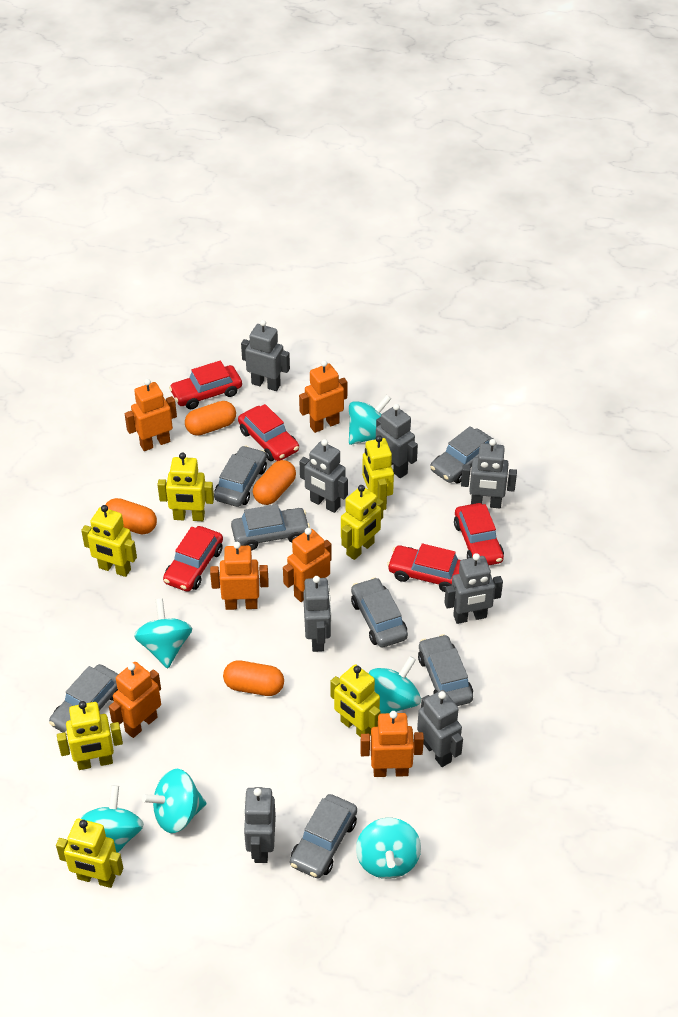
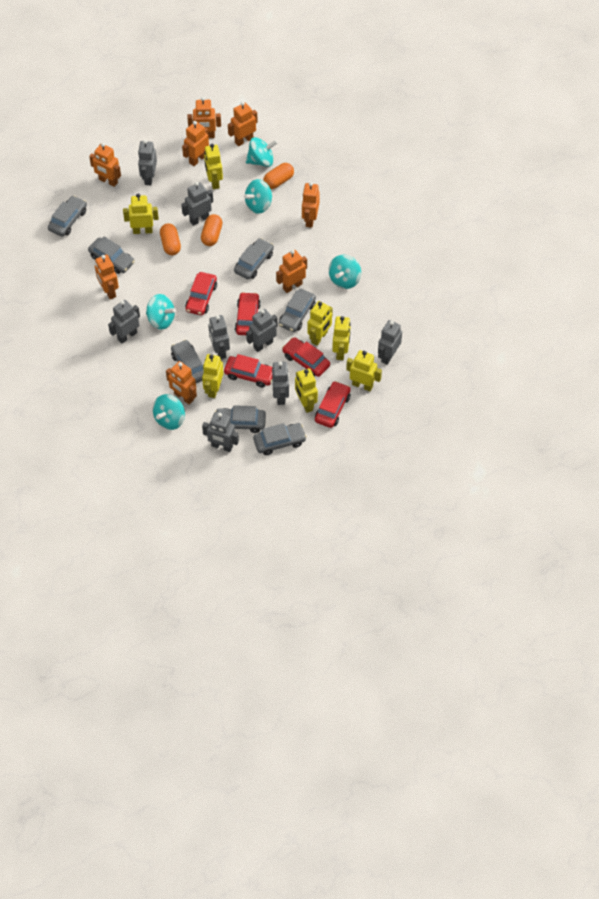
orange capsule: 4 -> 3
orange robot: 6 -> 8
turquoise spinning top: 6 -> 5

